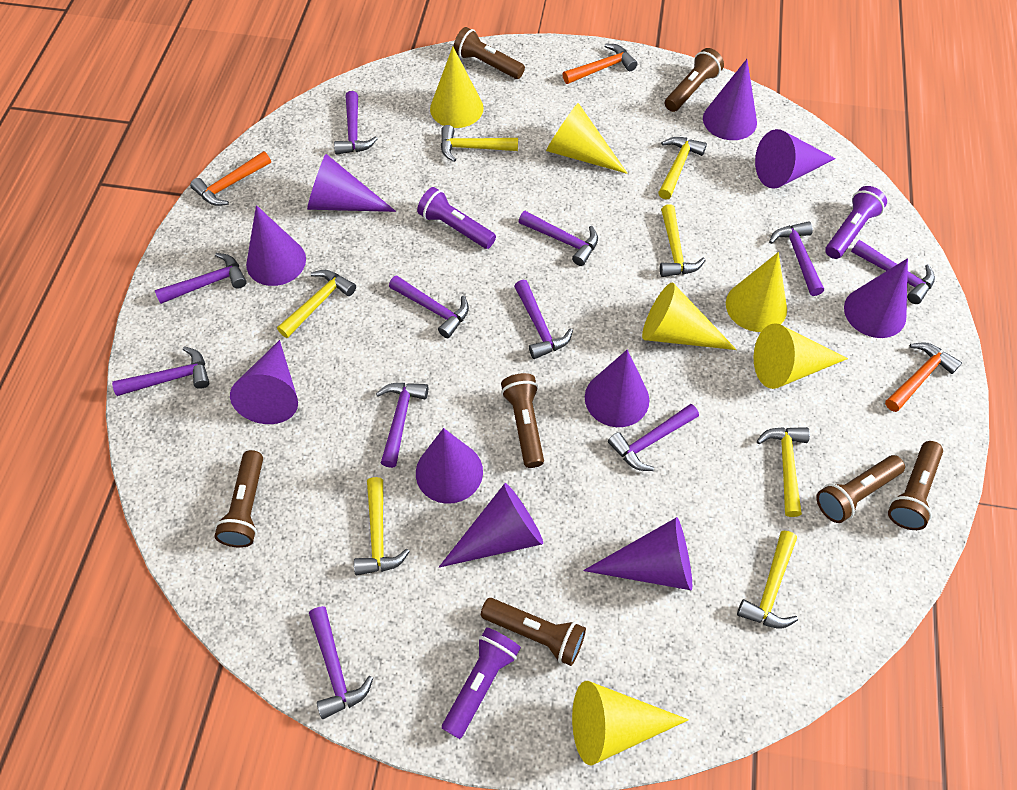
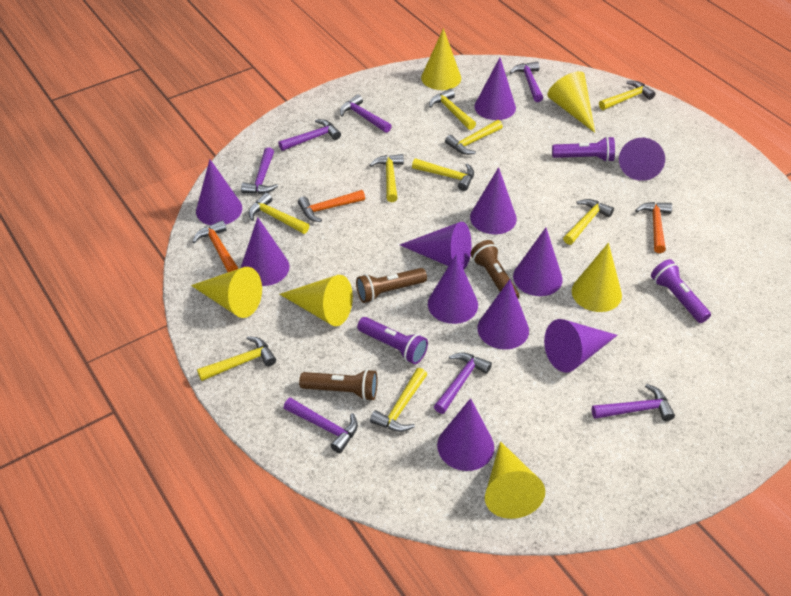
brown flashlight: 7 -> 3
purple cone: 10 -> 11
purple hammer: 11 -> 7
yellow hammer: 7 -> 9

